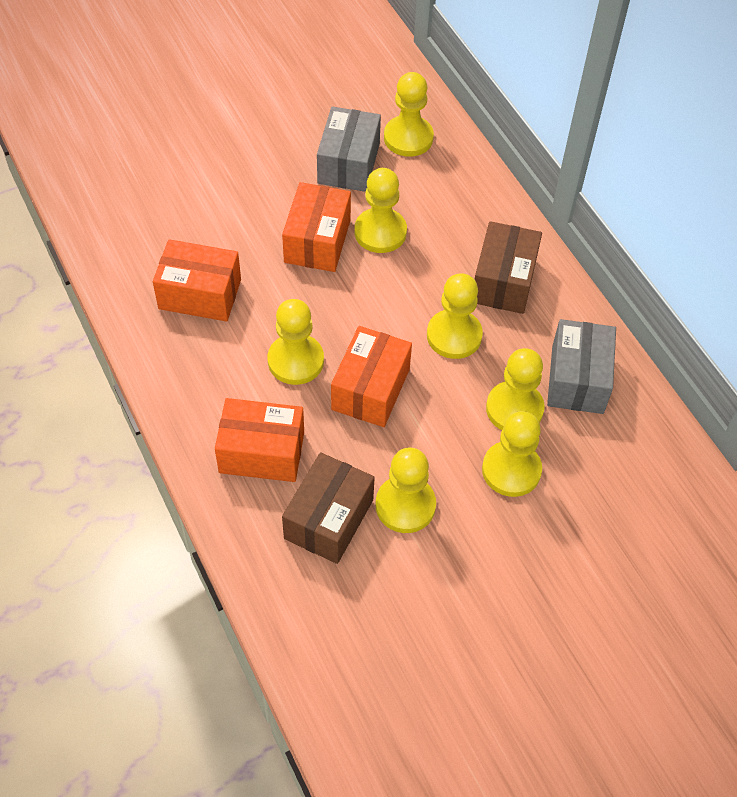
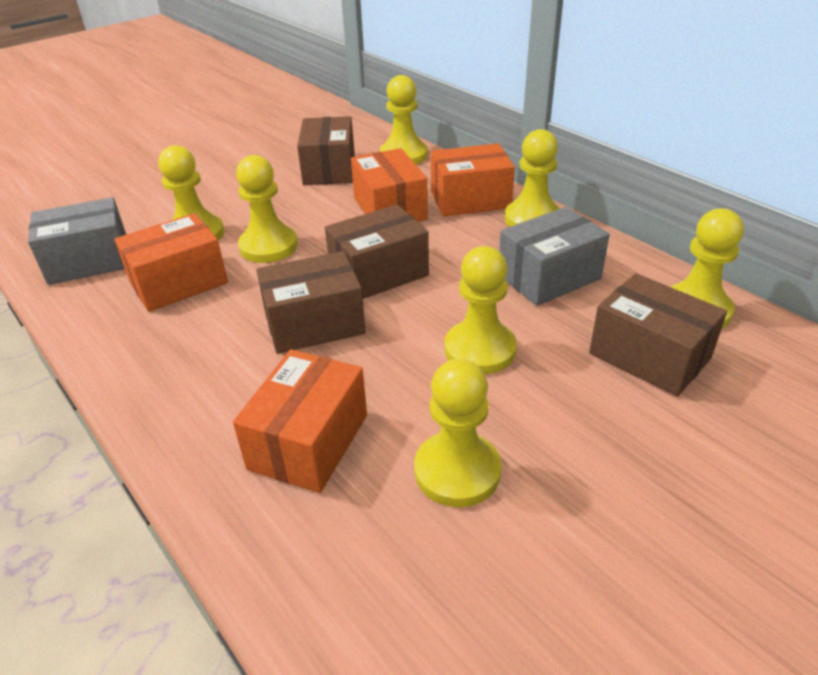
brown box: 2 -> 4

